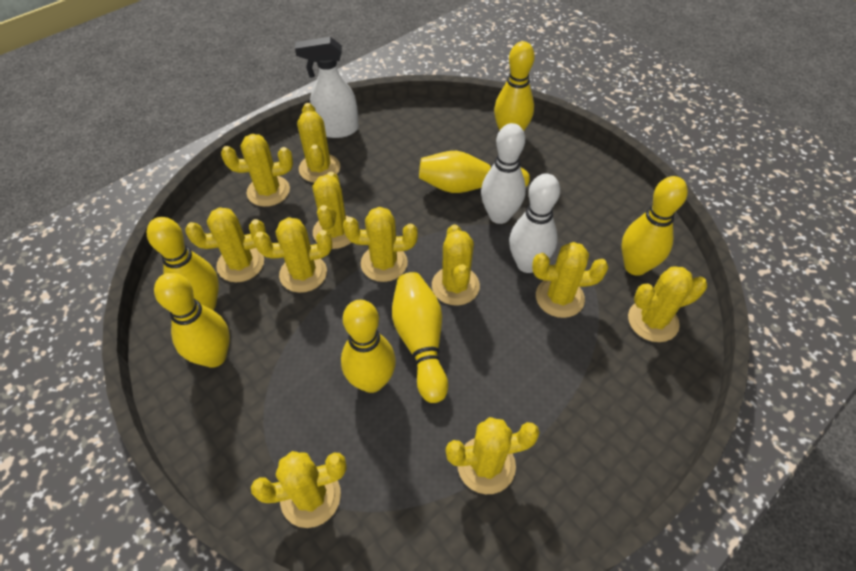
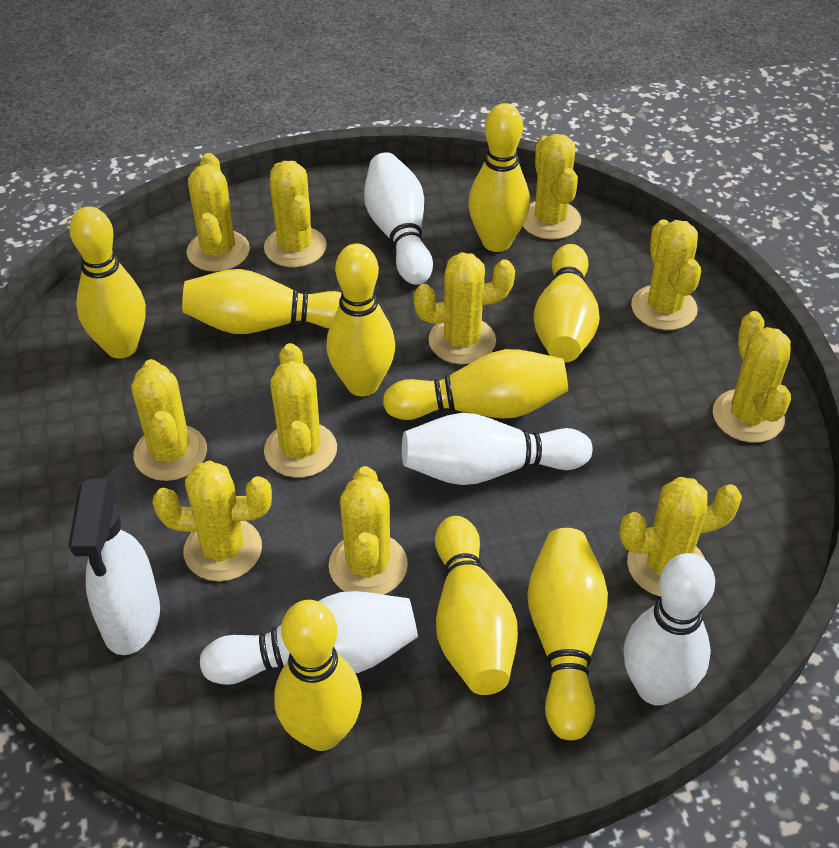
white bowling pin: 2 -> 4
yellow bowling pin: 7 -> 9

